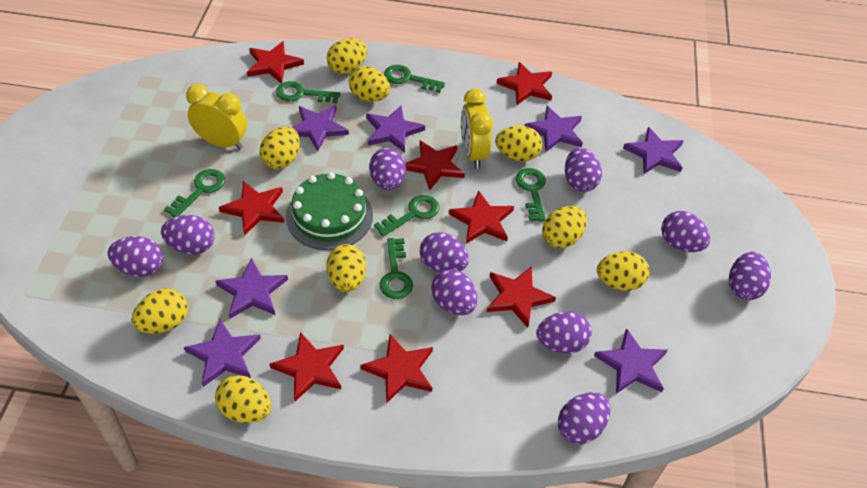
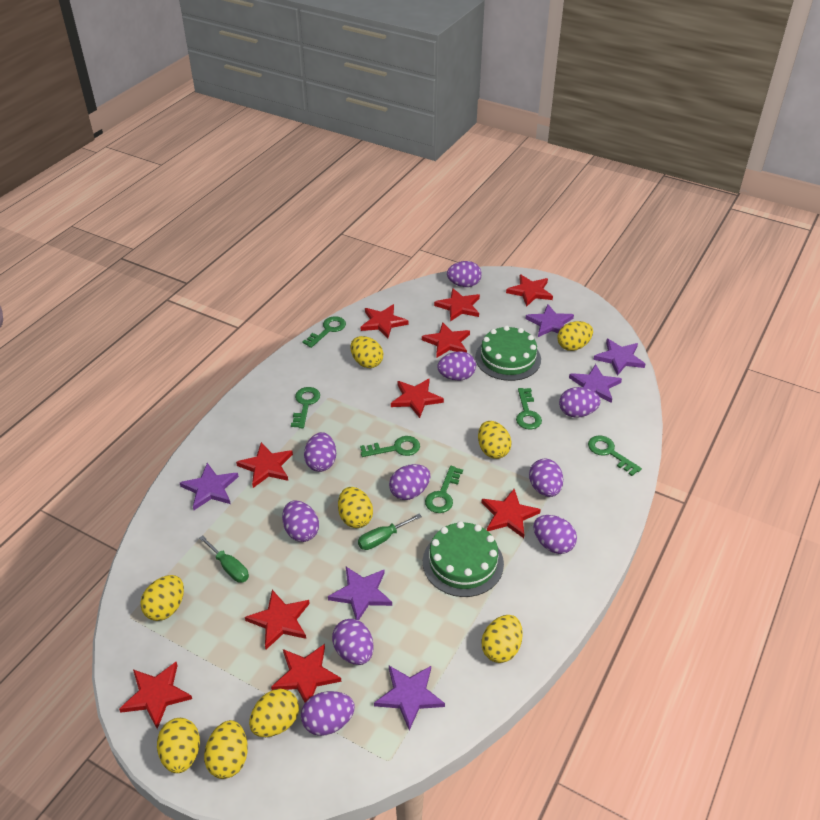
green cake: 1 -> 2
green screwdriver: 0 -> 2
purple star: 7 -> 6
red star: 8 -> 10
yellow clock: 2 -> 0

